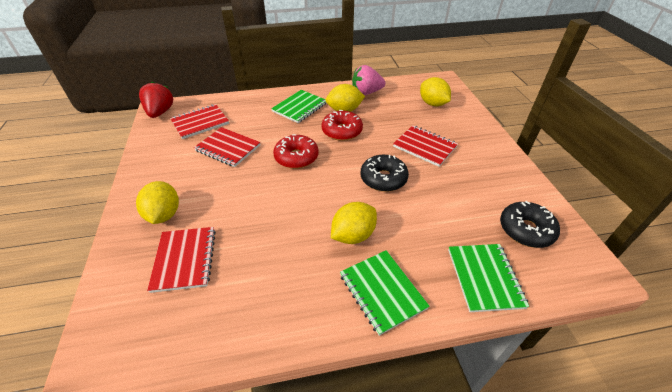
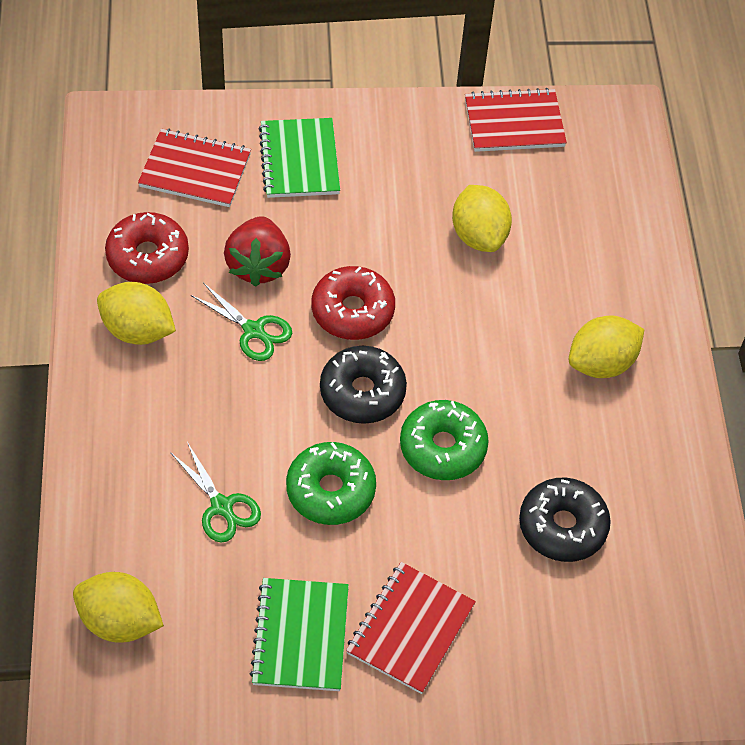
green donut: 0 -> 2
green notebook: 3 -> 2
green scissors: 0 -> 2
pink strawberry: 1 -> 0
red notebook: 4 -> 3

